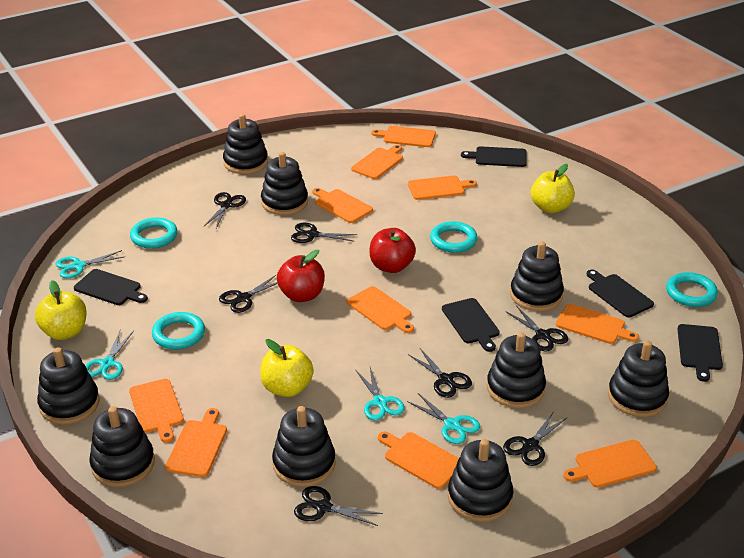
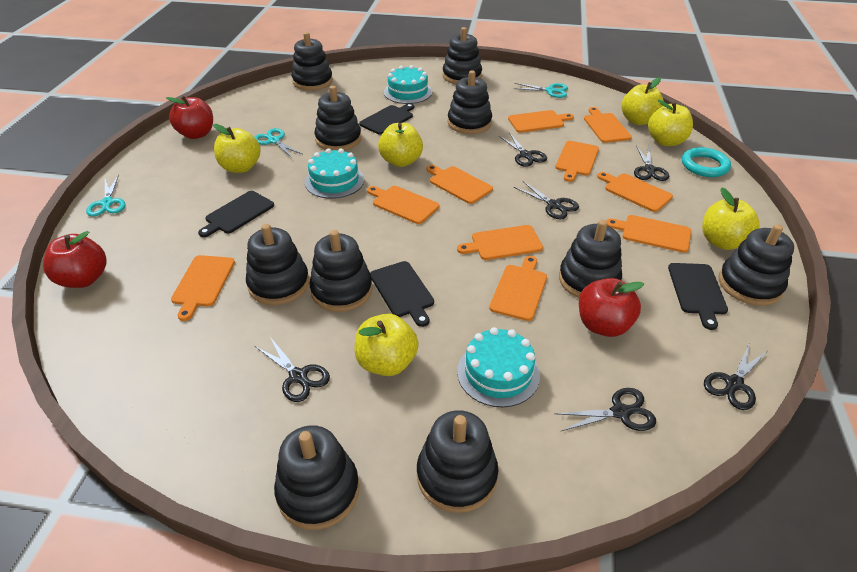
black cutting board: 5 -> 4
black scissors: 7 -> 6
black stacking toy: 9 -> 10
red apple: 2 -> 3
turquoise cake: 0 -> 3
turquoise ring: 4 -> 1
turquoise scissors: 4 -> 3
yellow apple: 3 -> 6

